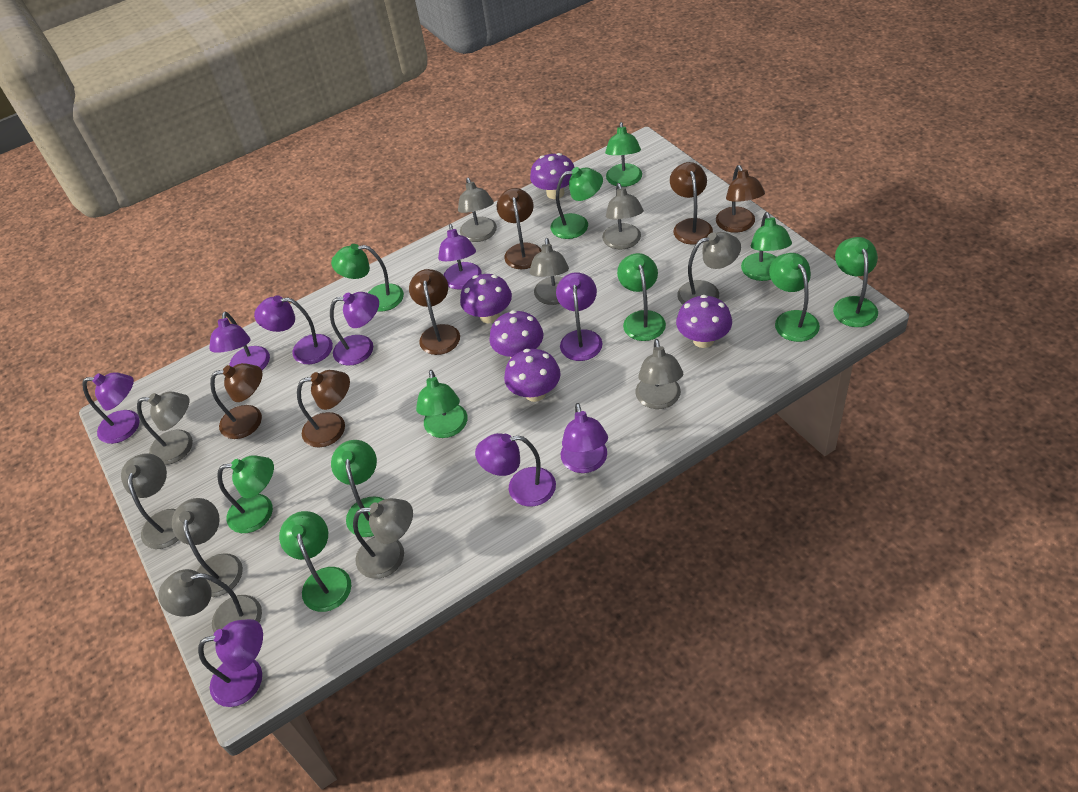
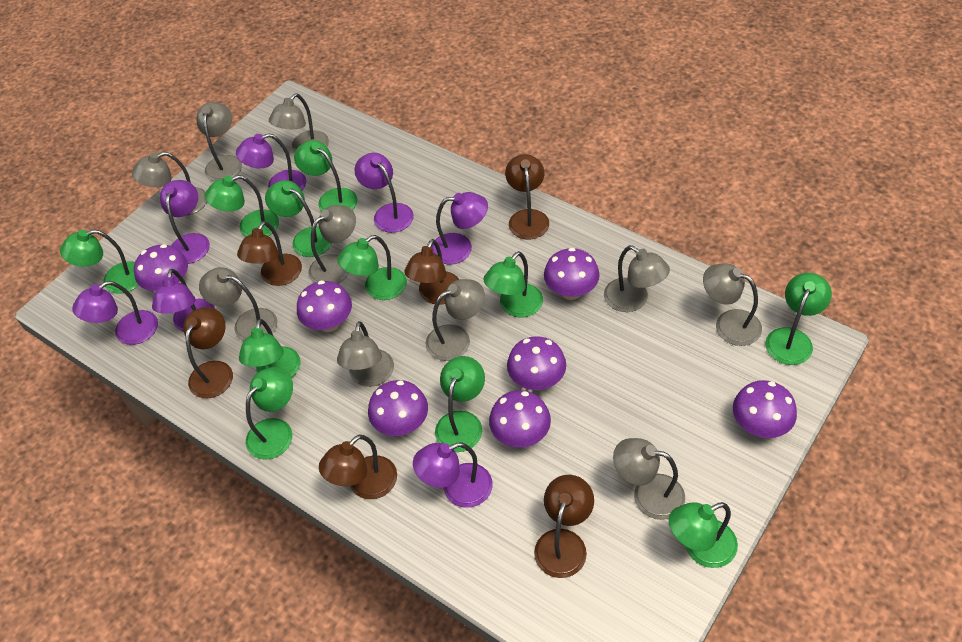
purple lamp: 9 -> 7
purple mushroom: 5 -> 7

